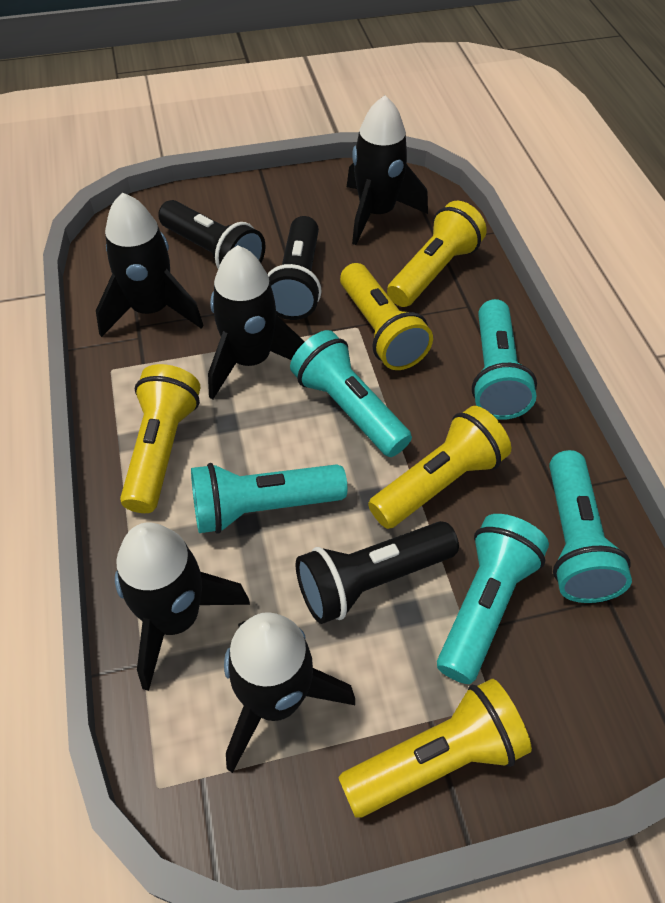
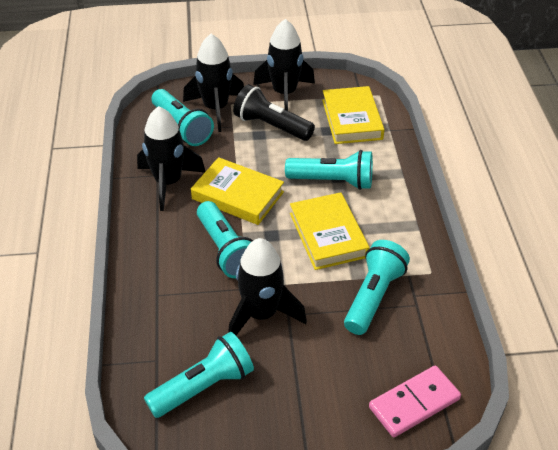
black flashlight: 3 -> 1
black rocket: 5 -> 4
pink domino: 0 -> 1
yellow book: 0 -> 3
yellow flashlight: 5 -> 0

